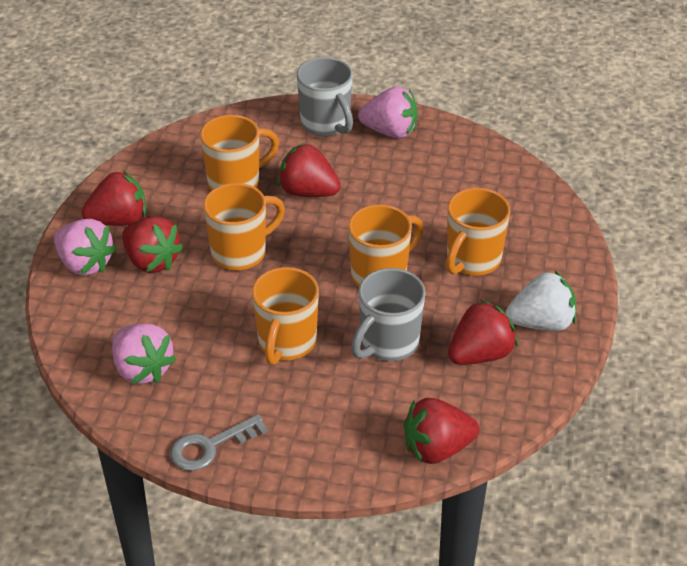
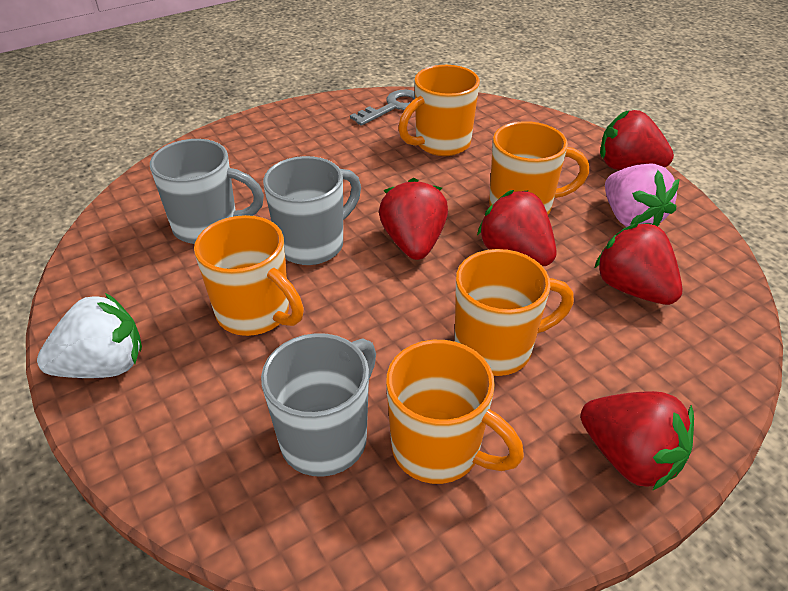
grey mug: 2 -> 3
pink strawberry: 3 -> 1

